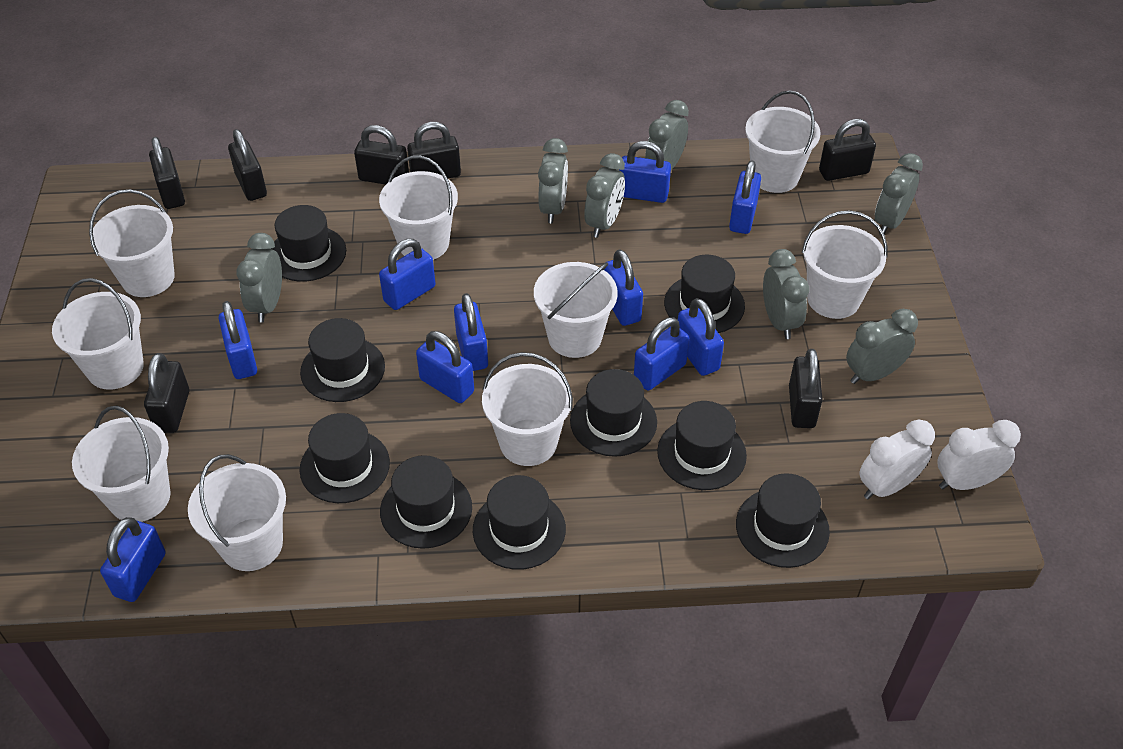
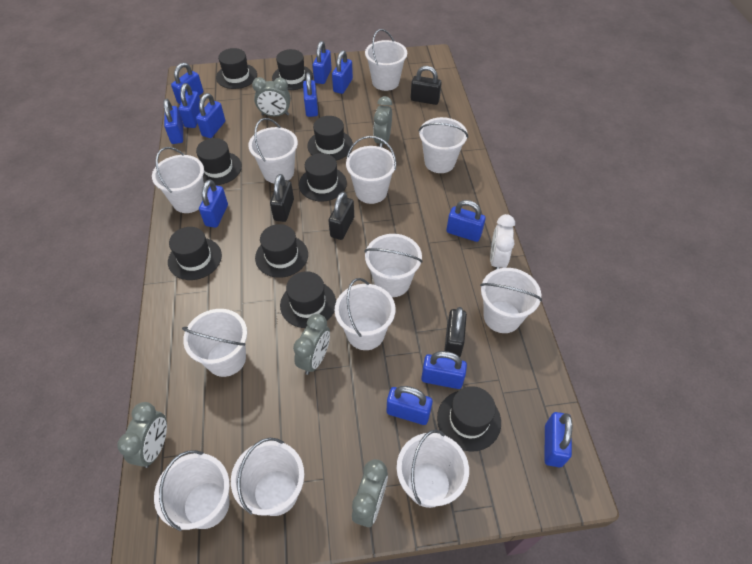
black padlock: 7 -> 4
blue padlock: 10 -> 12
grey clock: 7 -> 5
white bucket: 9 -> 12
white clock: 2 -> 1

